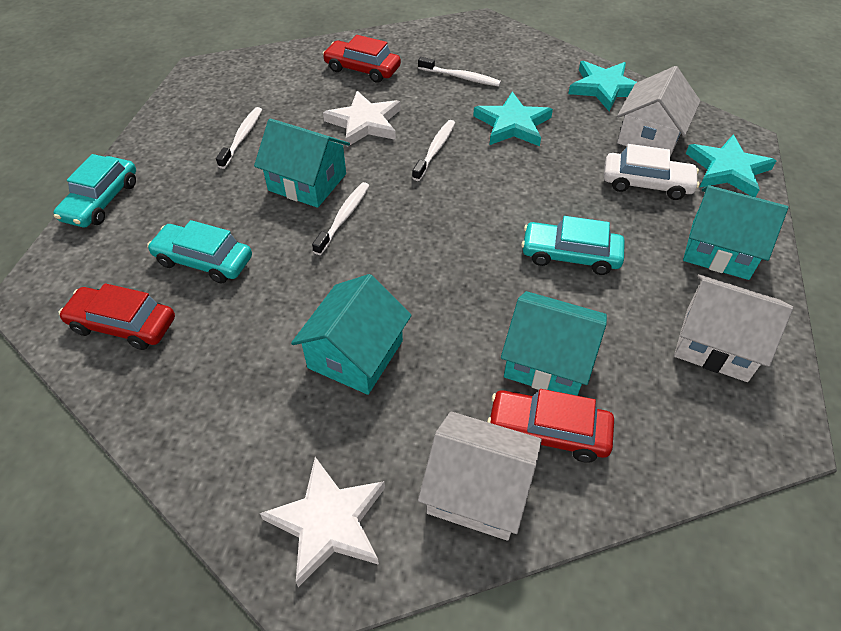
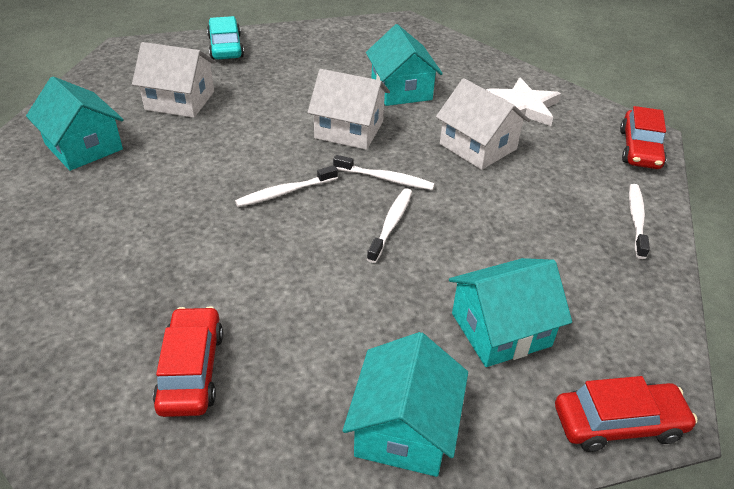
turquoise car: 3 -> 1
turquoise star: 3 -> 0
white car: 1 -> 0
white star: 2 -> 1

